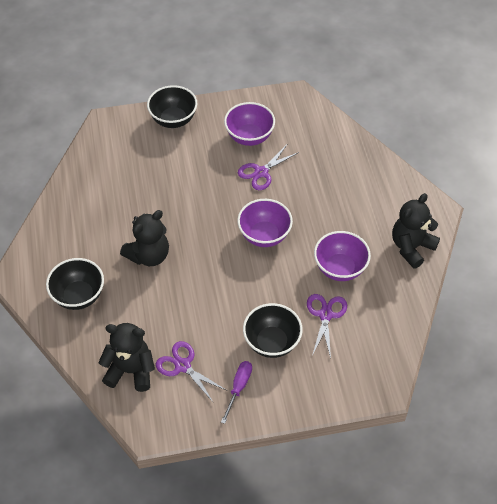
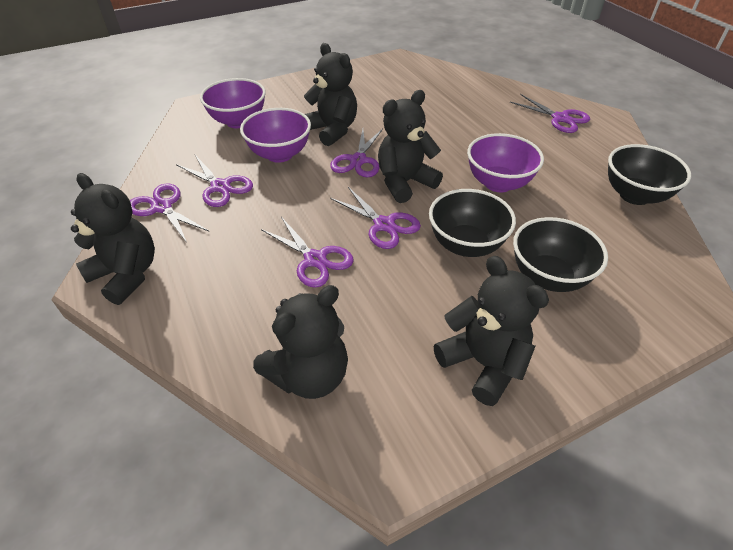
black teddy bear: 3 -> 5
purple scissors: 3 -> 6
purple screwdriver: 1 -> 0

